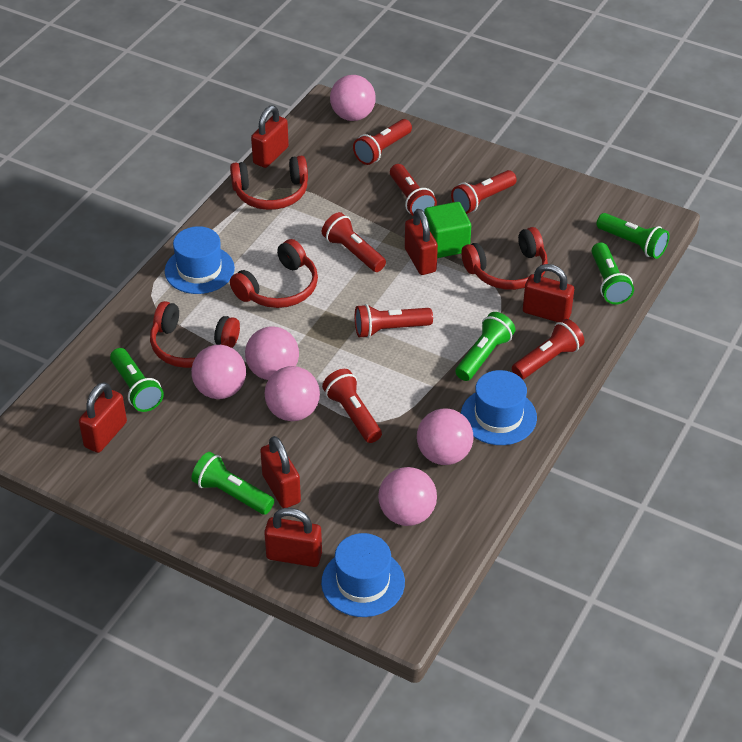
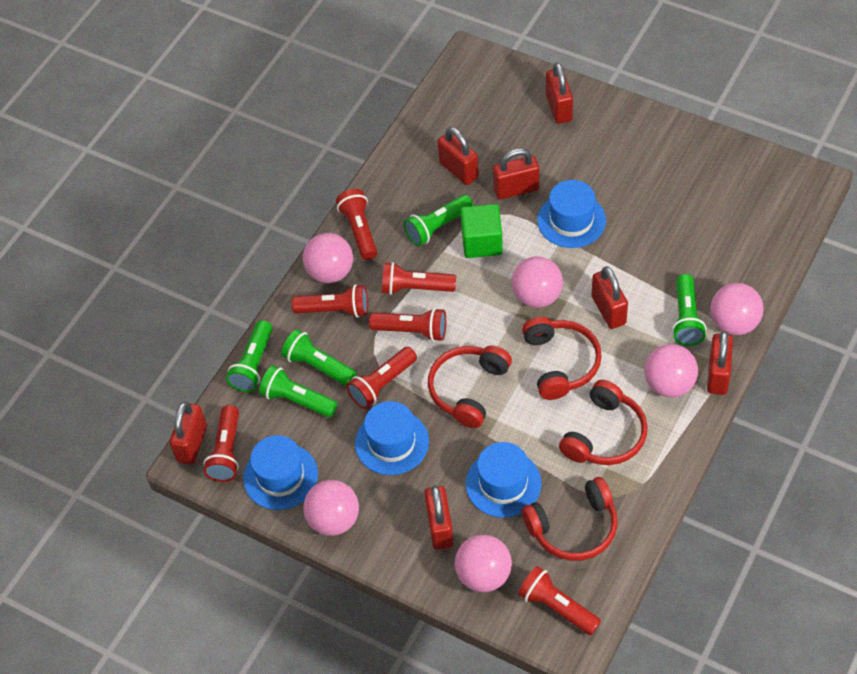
blue hat: 3 -> 4
red padlock: 6 -> 7

